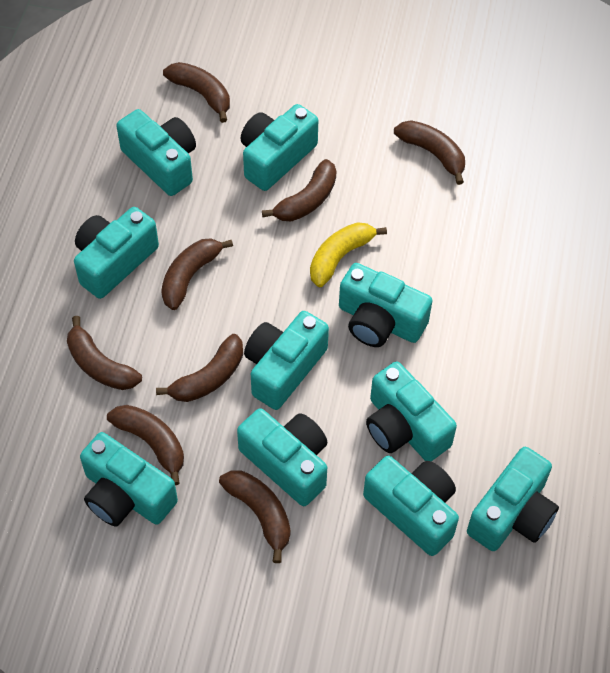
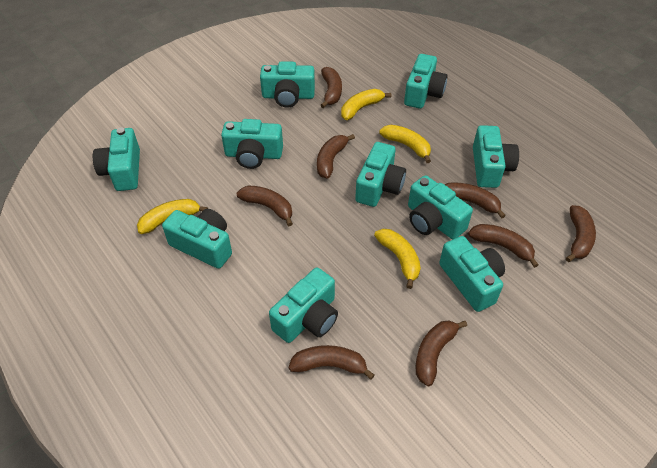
yellow banana: 1 -> 4

